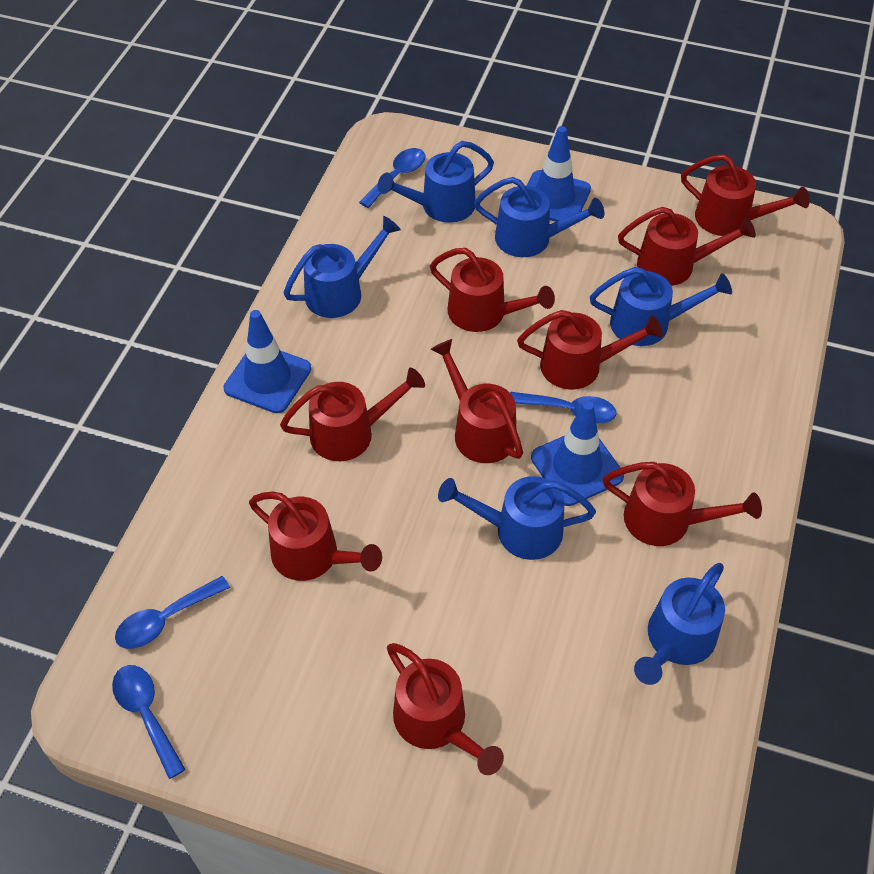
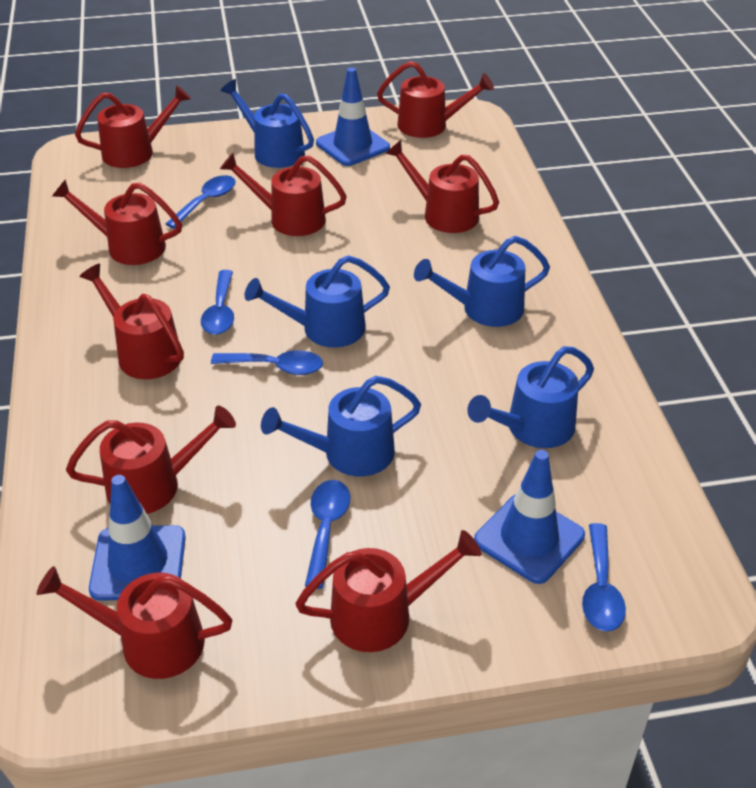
blue spoon: 4 -> 5
blue watering can: 6 -> 5

